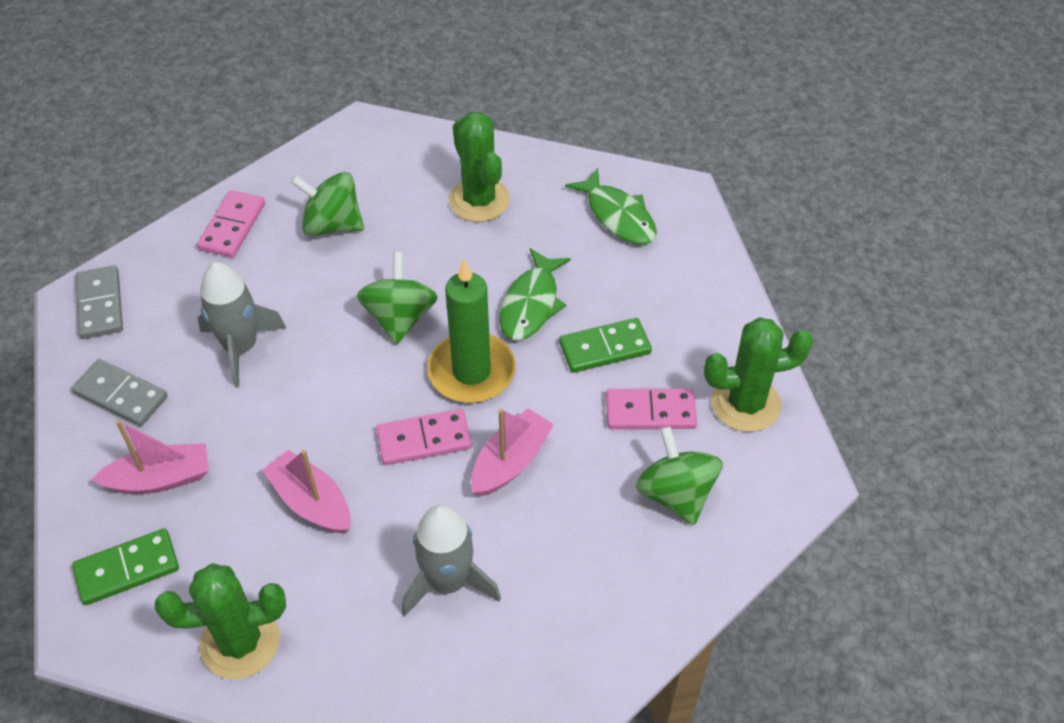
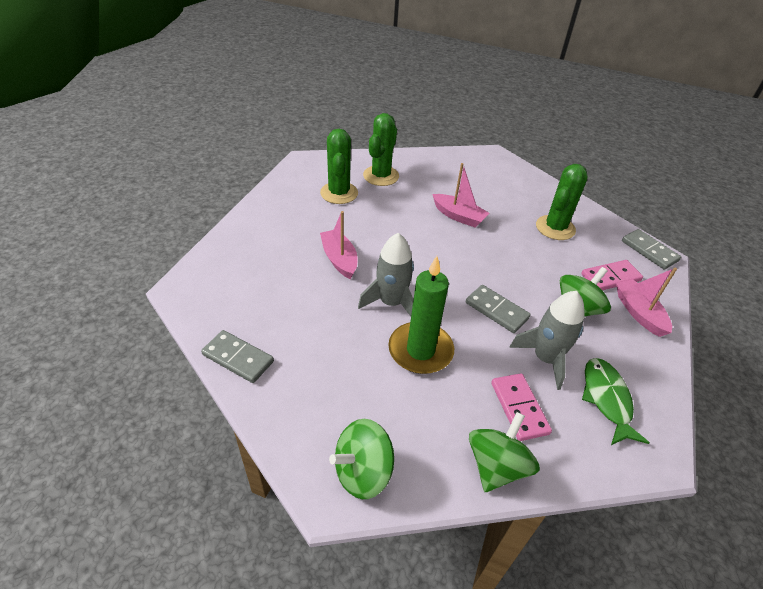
green domino: 2 -> 0
green fish: 2 -> 1
grey domino: 2 -> 3
pink domino: 3 -> 2

